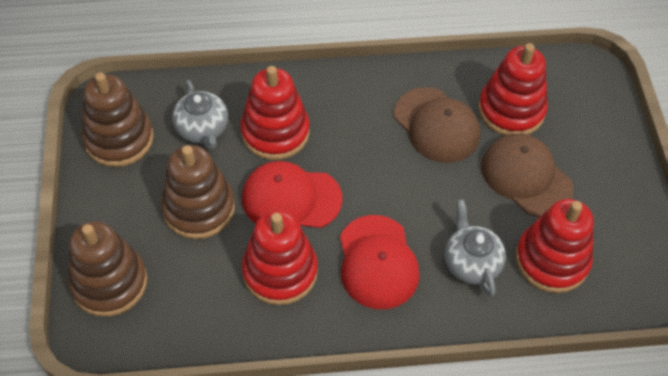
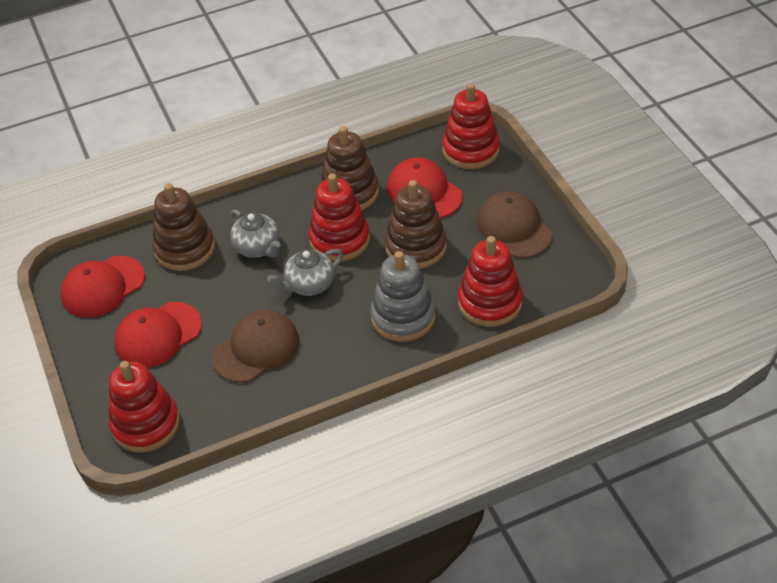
grey stacking toy: 0 -> 1
red cap: 2 -> 3

